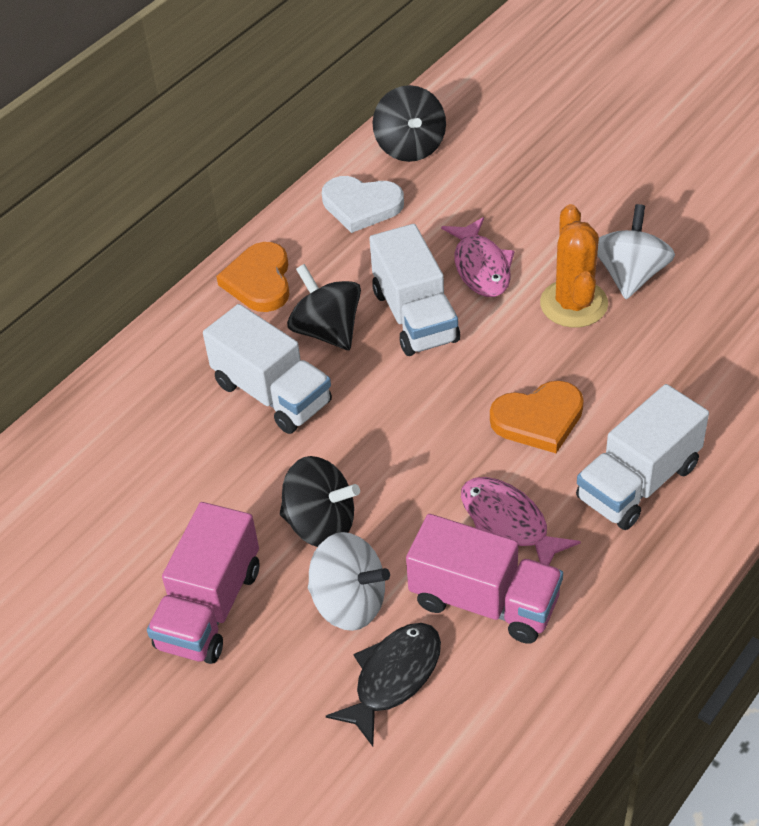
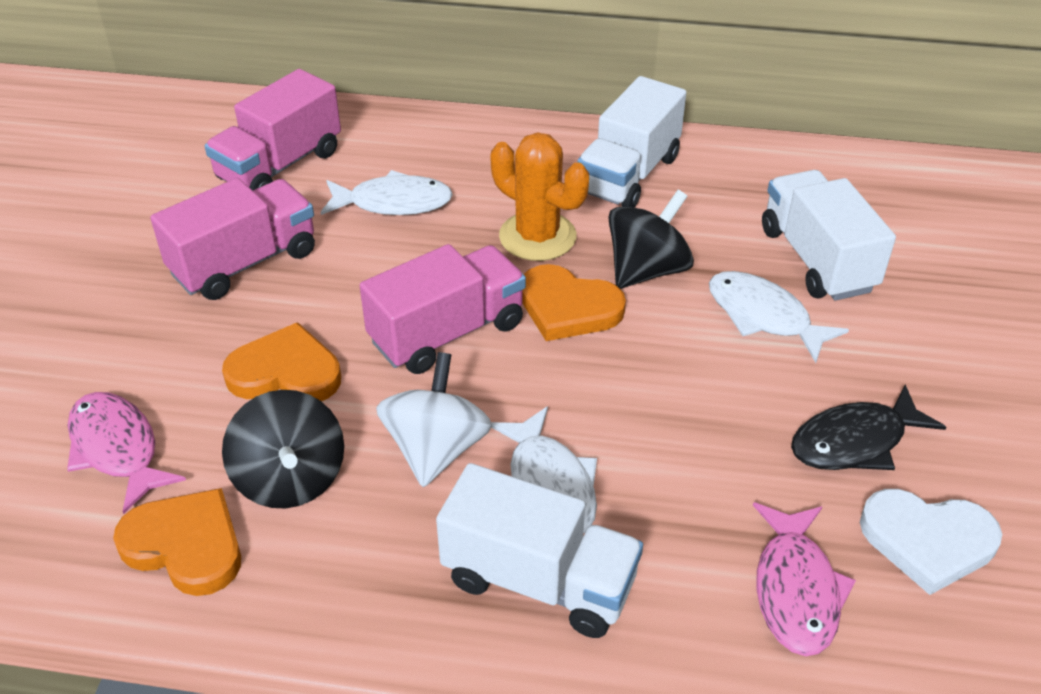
black spinning top: 3 -> 2
orange heart: 2 -> 3
pink truck: 2 -> 3
white fish: 0 -> 3
white spinning top: 2 -> 1

